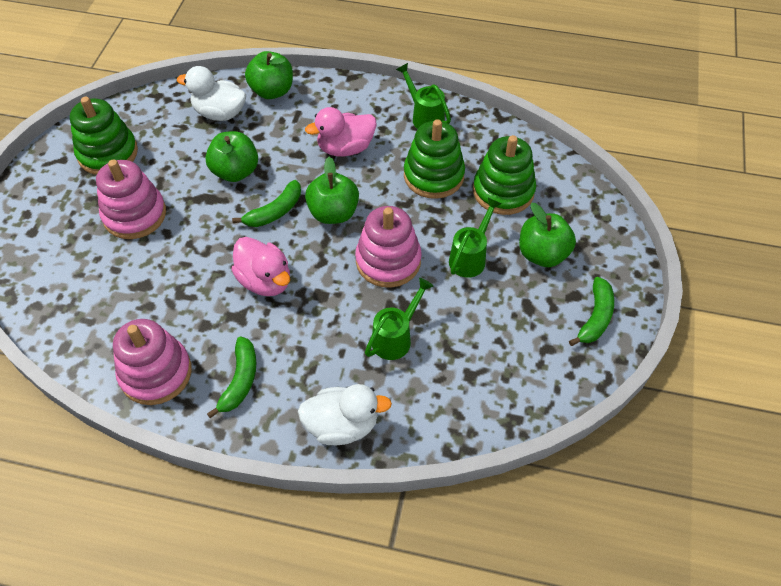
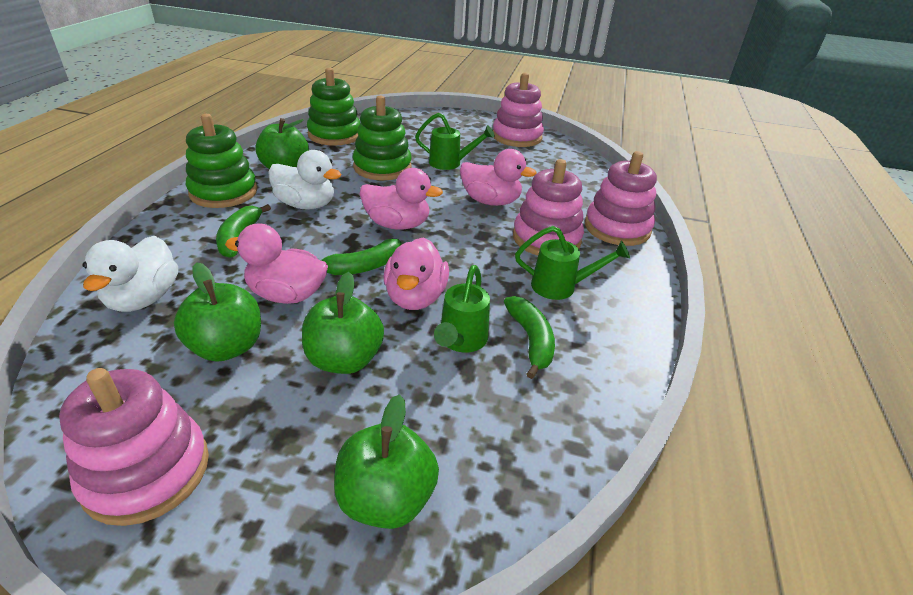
pink duck: 2 -> 4
pink stacking toy: 3 -> 4

